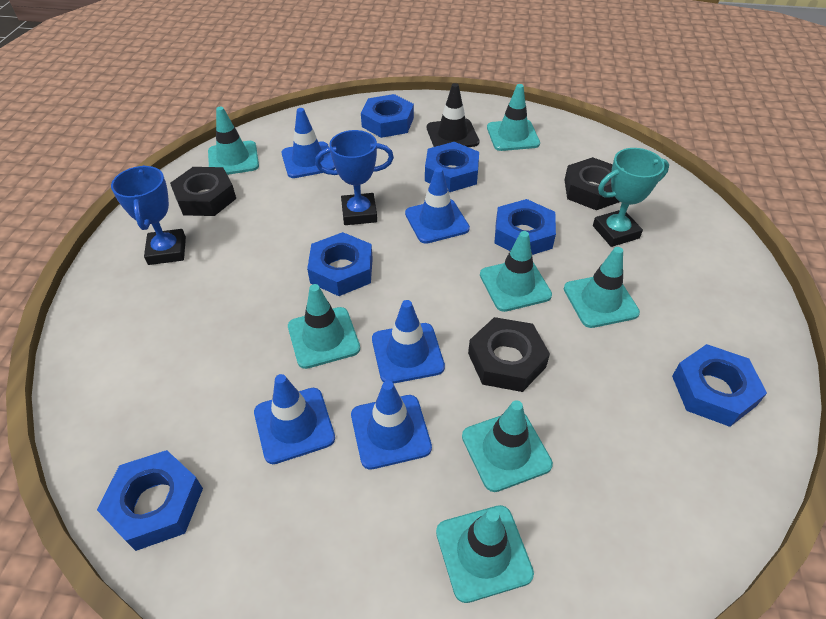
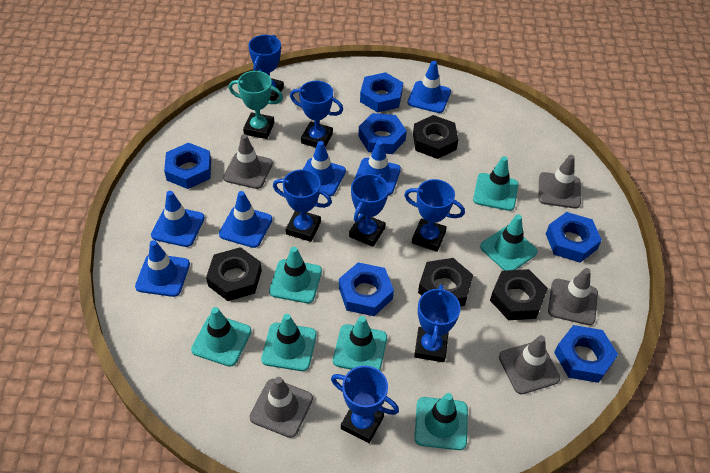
black nut: 3 -> 4
black traffic cone: 1 -> 0
blue traffic cone: 5 -> 6
blue trophy: 2 -> 7
grey traffic cone: 0 -> 5

